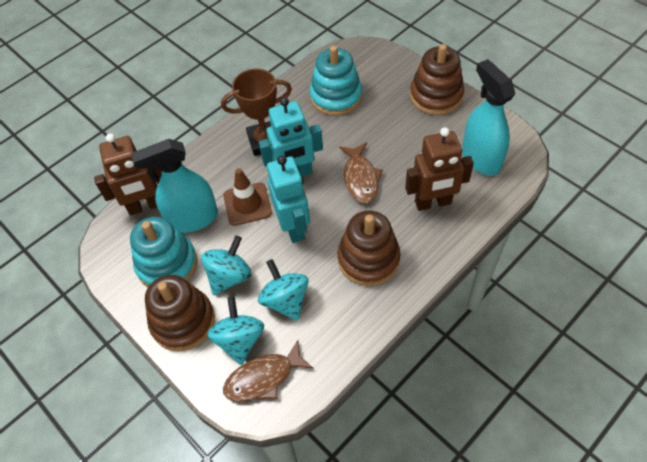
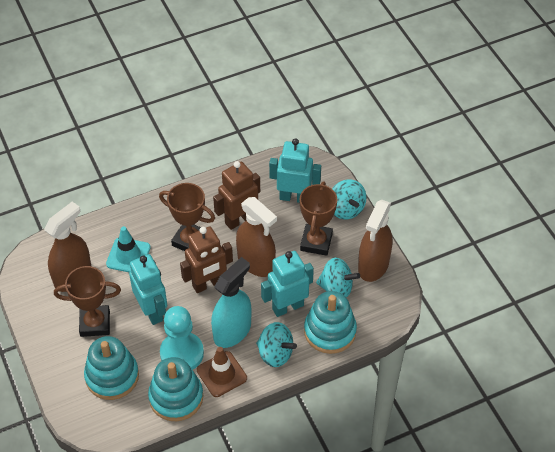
brown fish: 2 -> 0
brown spray bottle: 0 -> 3
brown stacking toy: 3 -> 0
brown trophy: 1 -> 3
turquoise pawn: 0 -> 1
turquoise robot: 2 -> 3
turquoise spray bottle: 2 -> 1
turquoise stacking toy: 2 -> 3
turquoise traffic cone: 0 -> 1

